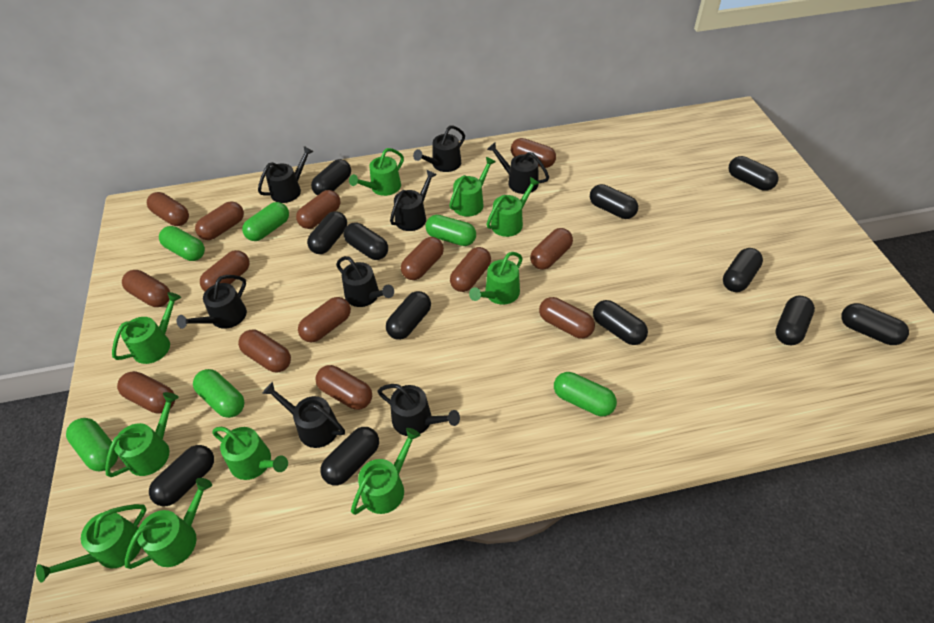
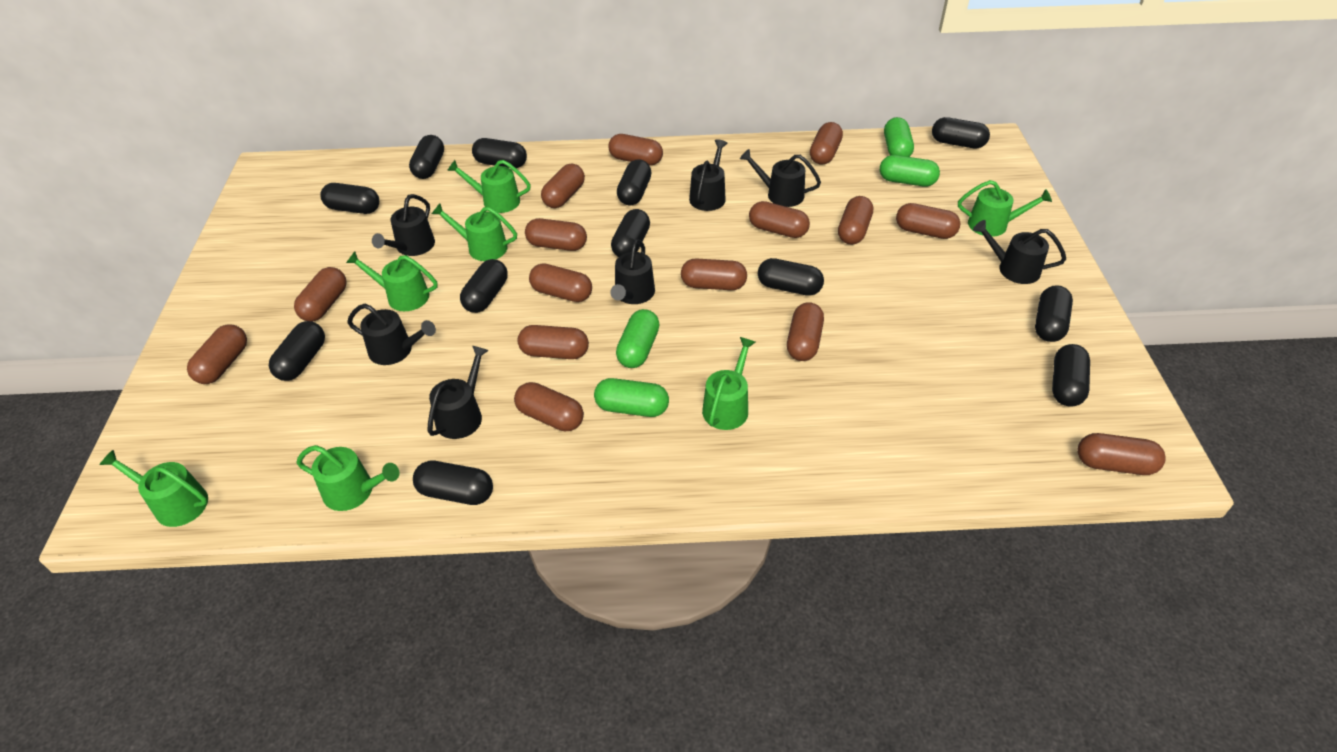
black watering can: 8 -> 7
brown capsule: 14 -> 15
green capsule: 6 -> 4
green watering can: 10 -> 7

